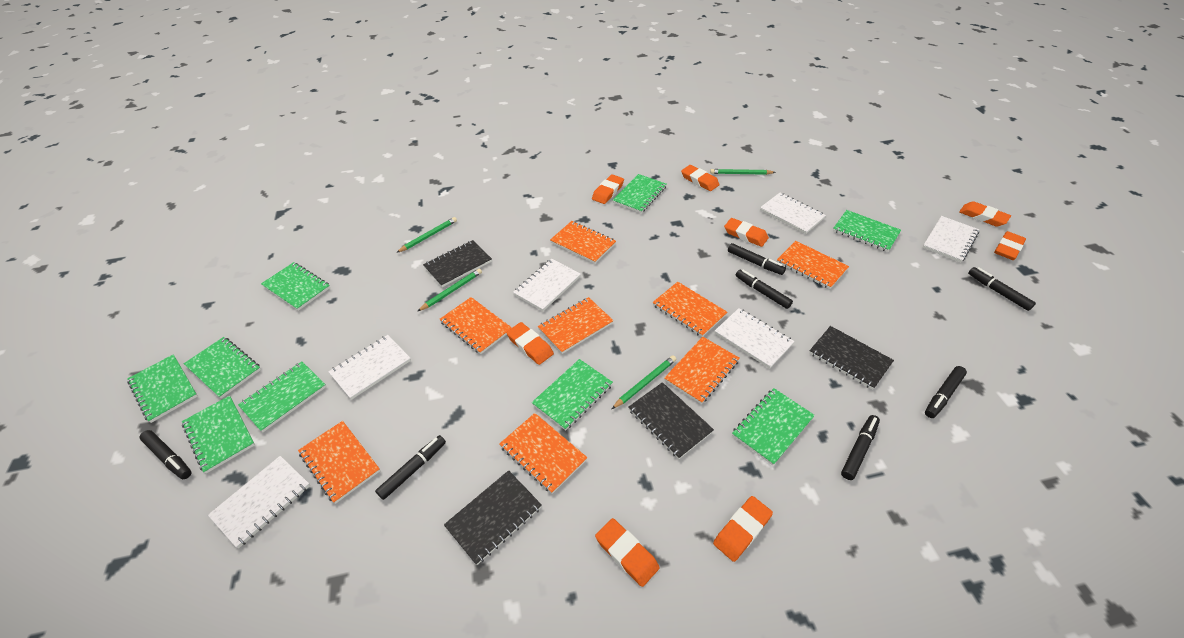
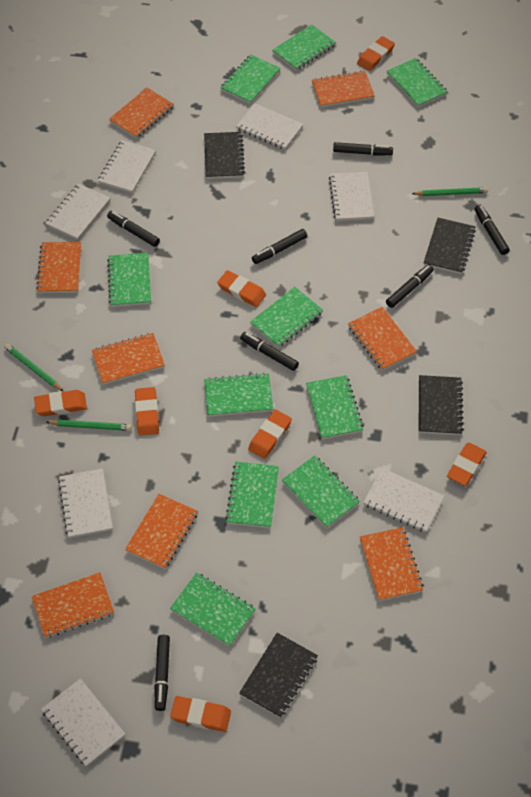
green notebook: 9 -> 10
green pencil: 4 -> 3
orange eraser: 8 -> 7
white notebook: 6 -> 7

